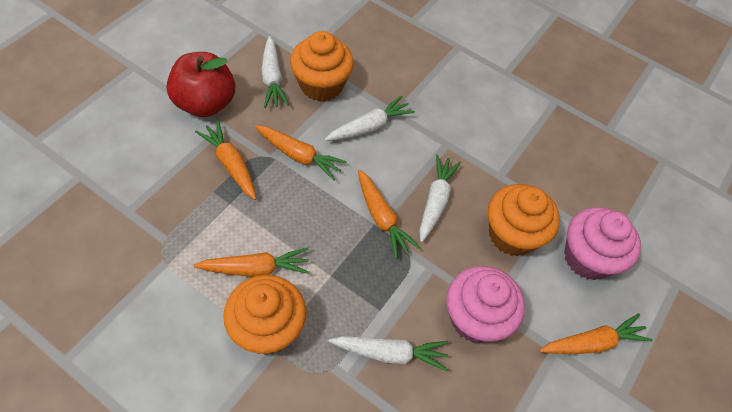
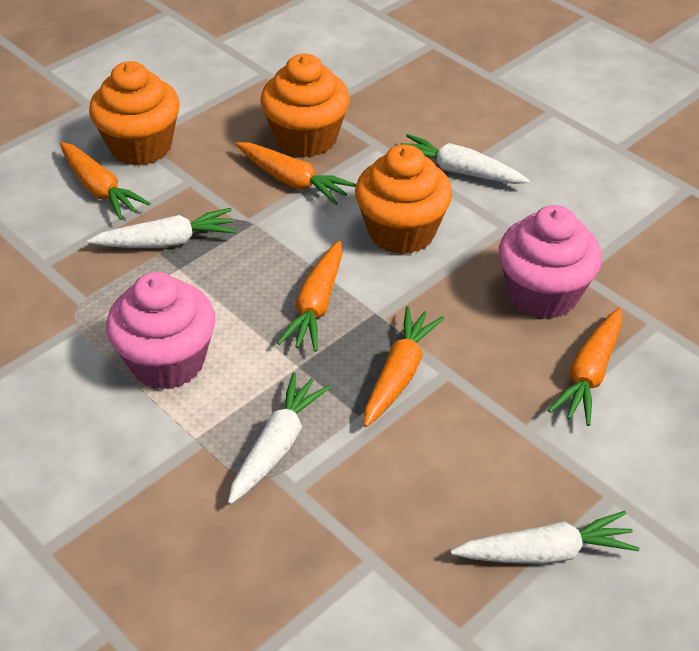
red apple: 1 -> 0

